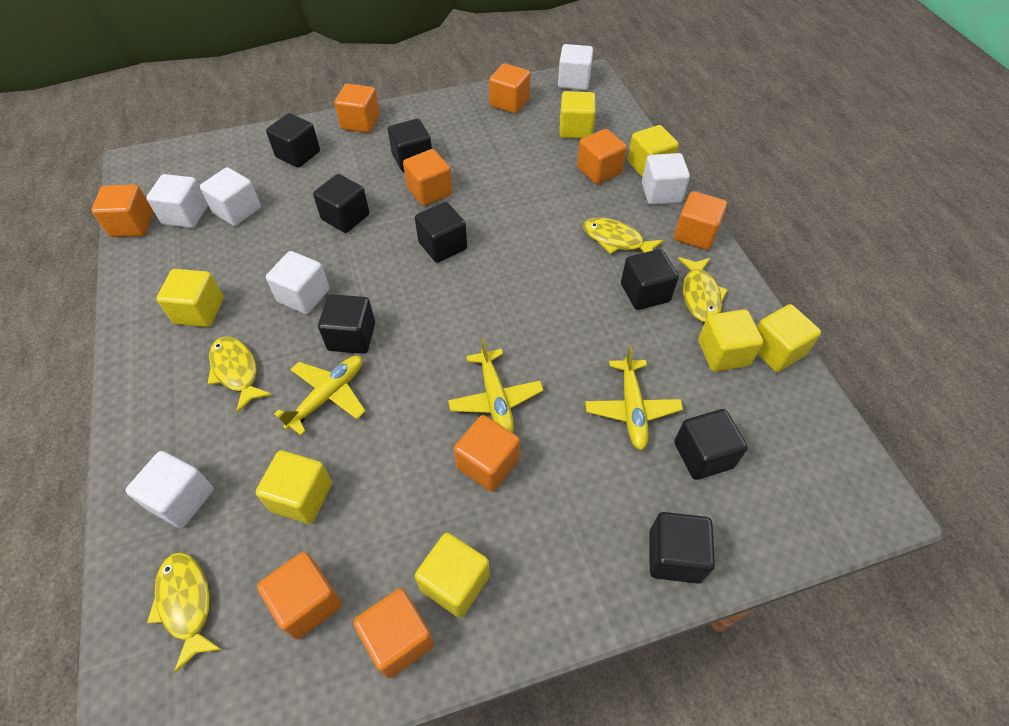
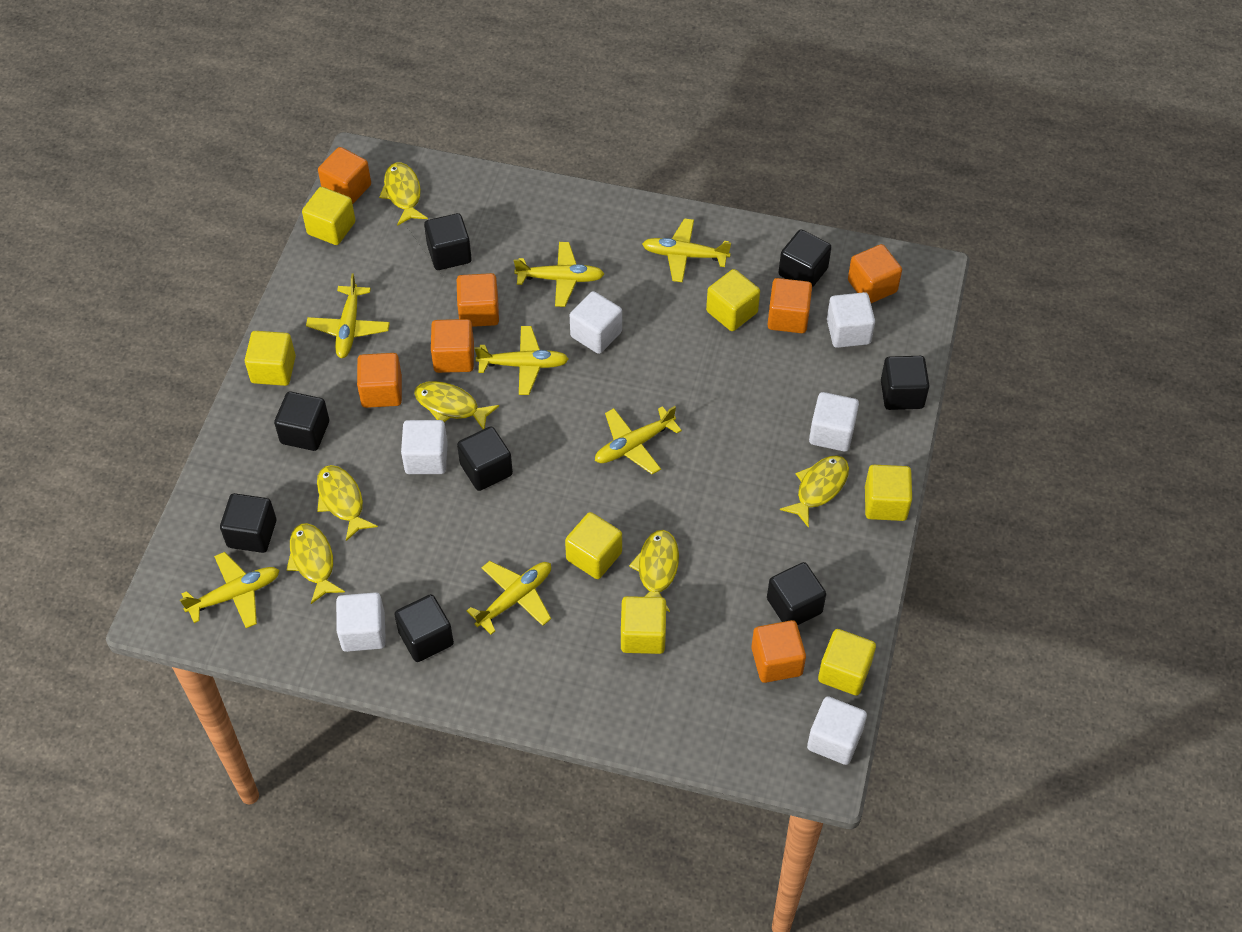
orange cube: 9 -> 7
yellow fish: 4 -> 6
yellow plane: 3 -> 7

